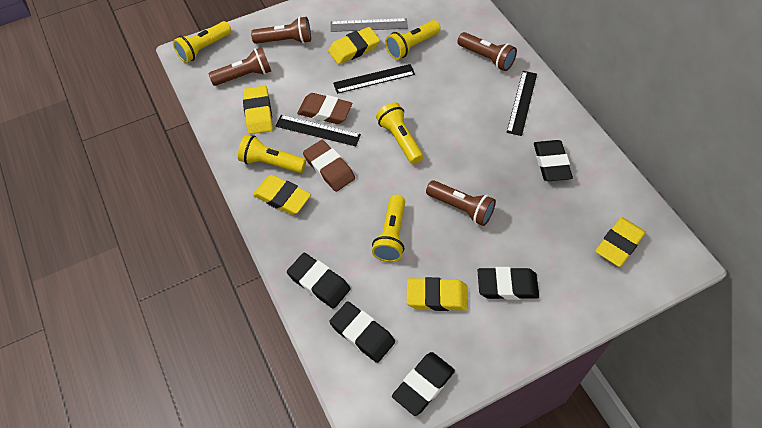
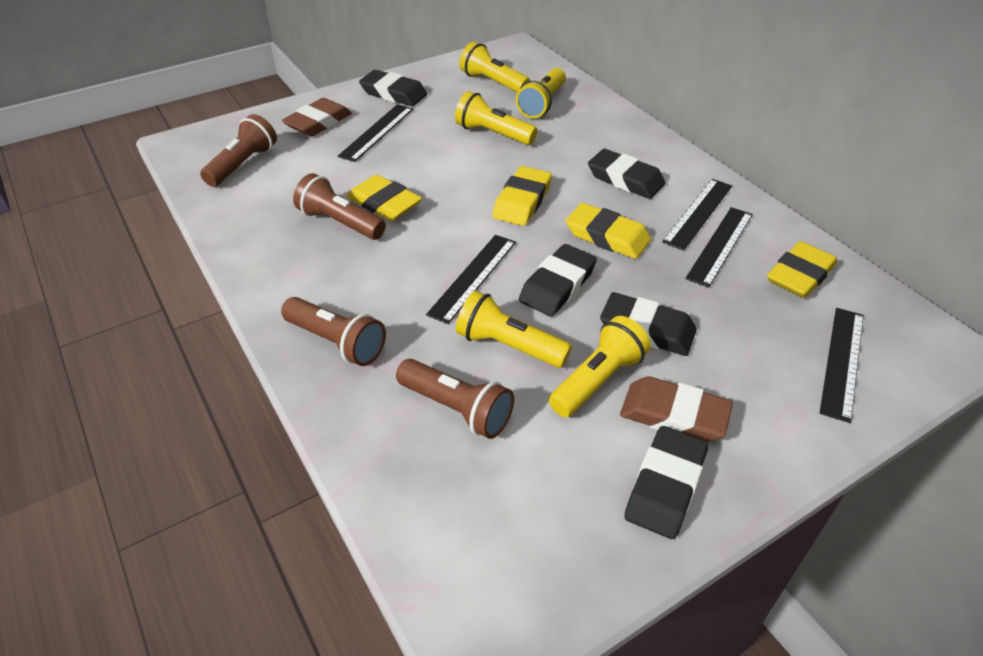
black ruler: 3 -> 5
grey ruler: 1 -> 0
yellow eraser: 5 -> 4

